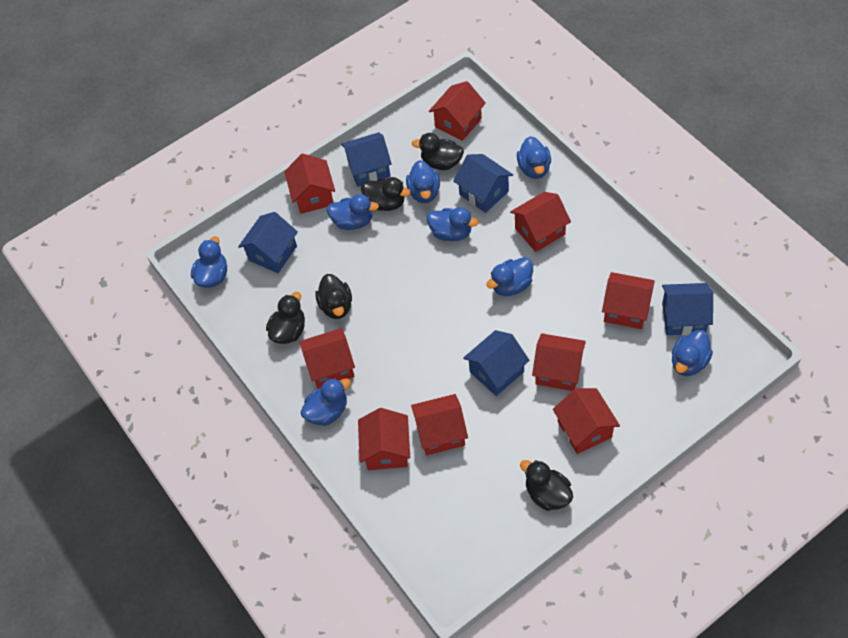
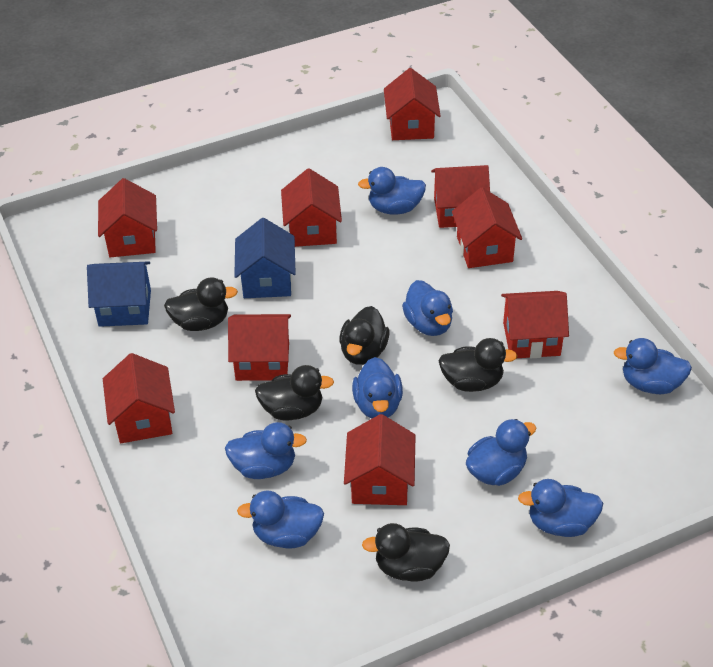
blue house: 5 -> 2

